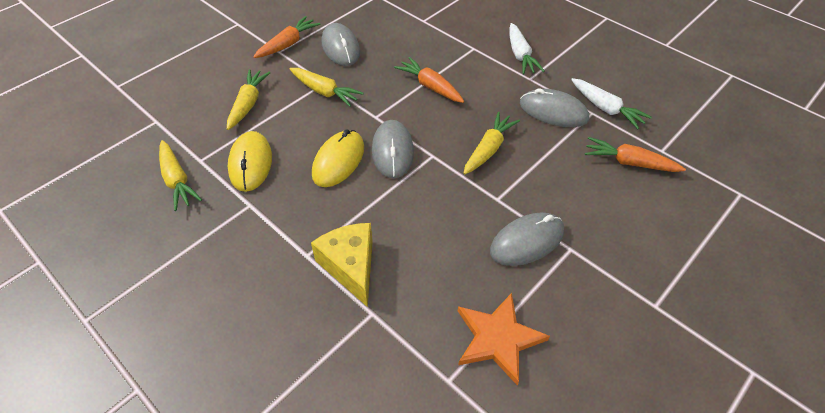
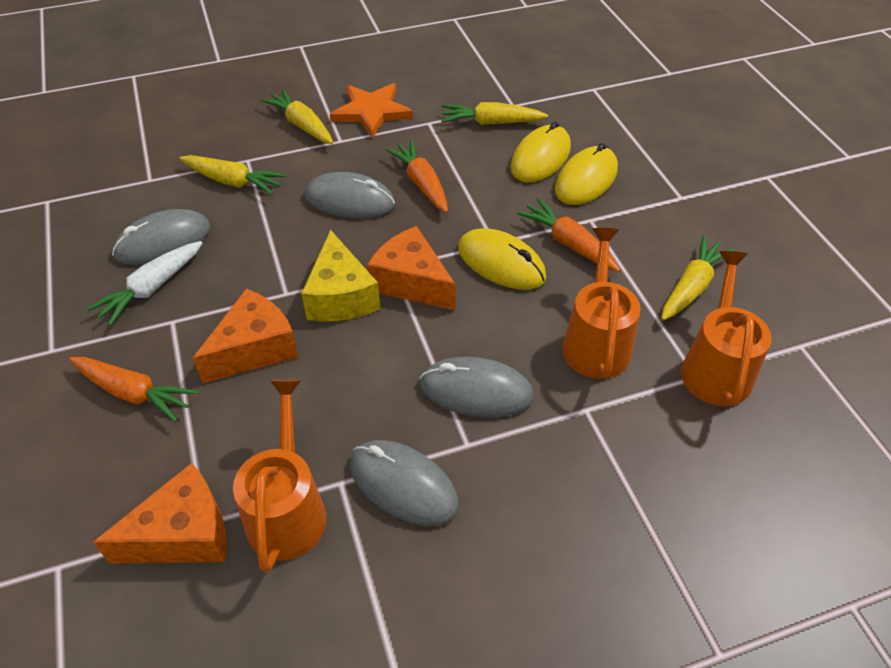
orange cheese: 0 -> 3
orange watering can: 0 -> 3
white carrot: 2 -> 1
yellow mouse: 2 -> 3

